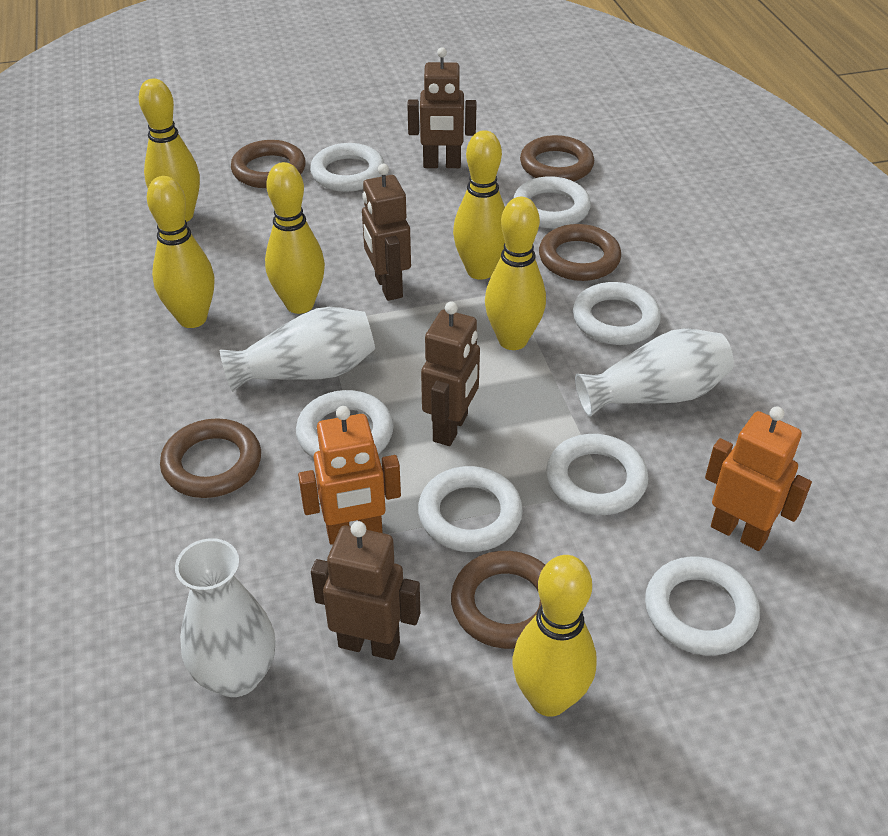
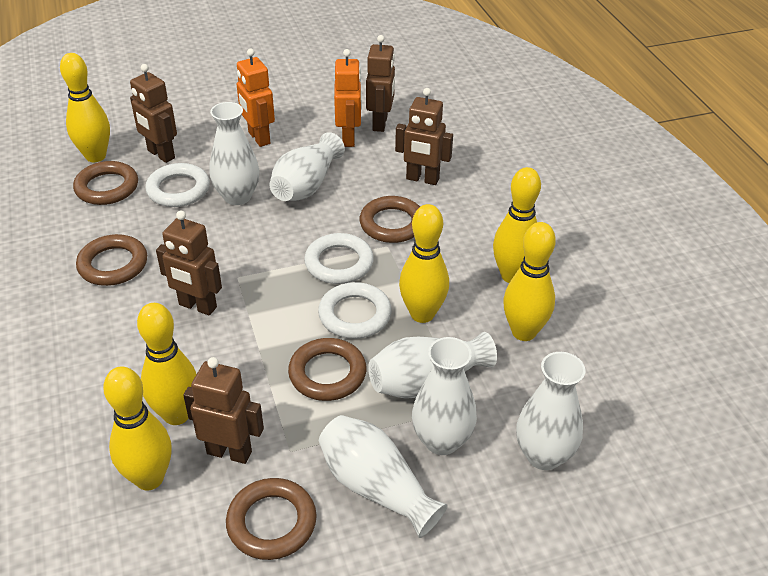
brown robot: 4 -> 5
white ring: 7 -> 3
white vase: 3 -> 6

